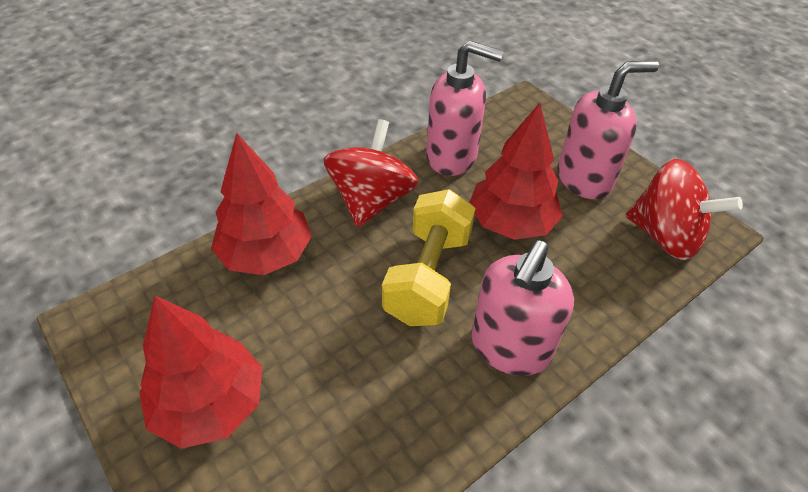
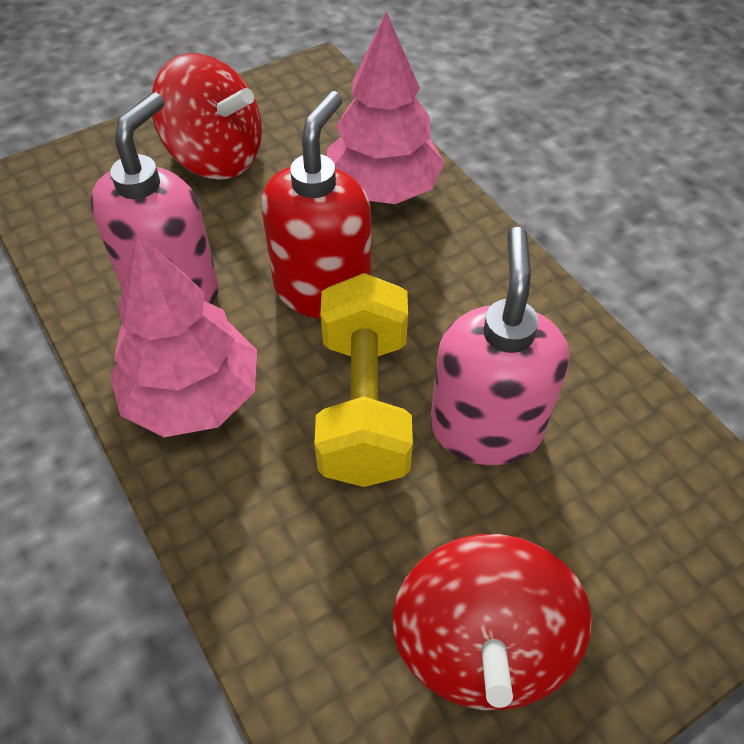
pink soap dispenser: 3 -> 2
pink tree: 0 -> 2
red soap dispenser: 0 -> 1
red tree: 3 -> 0

